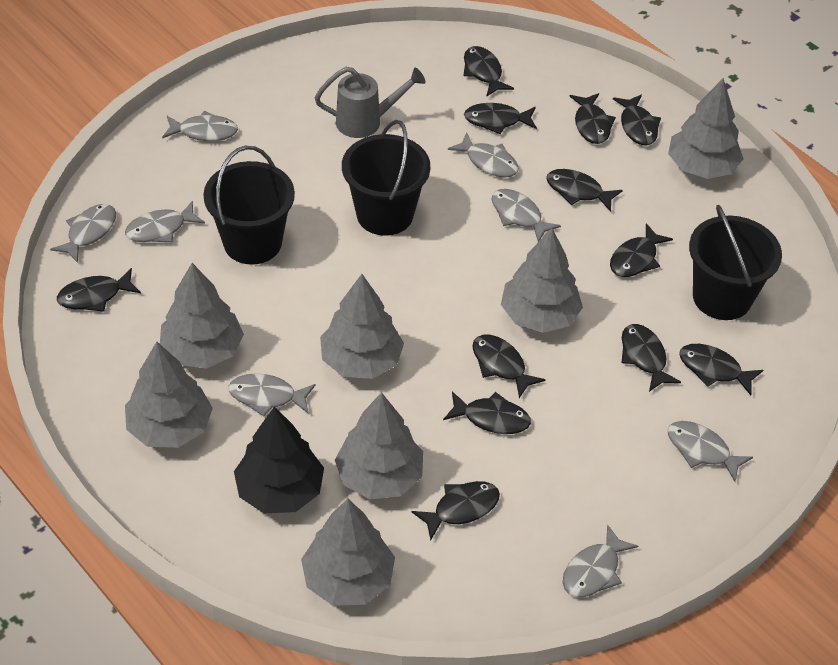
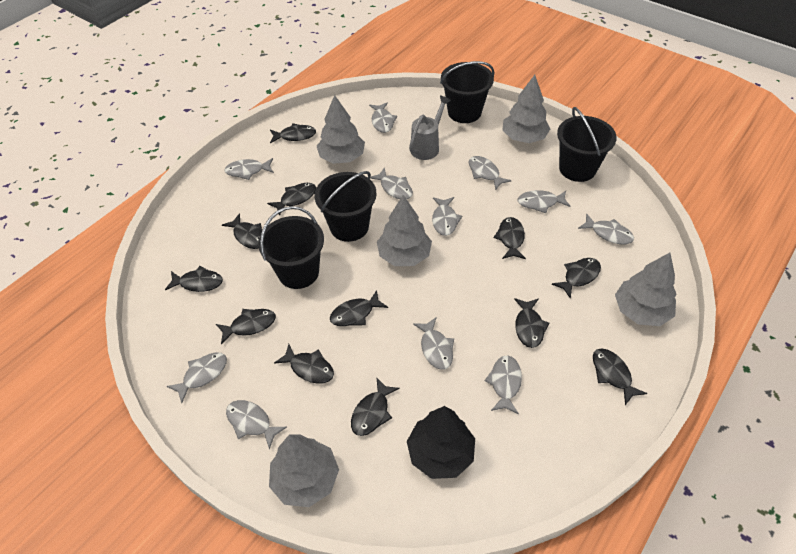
black bucket: 3 -> 4
grey fish: 8 -> 11
grey tree: 7 -> 5

